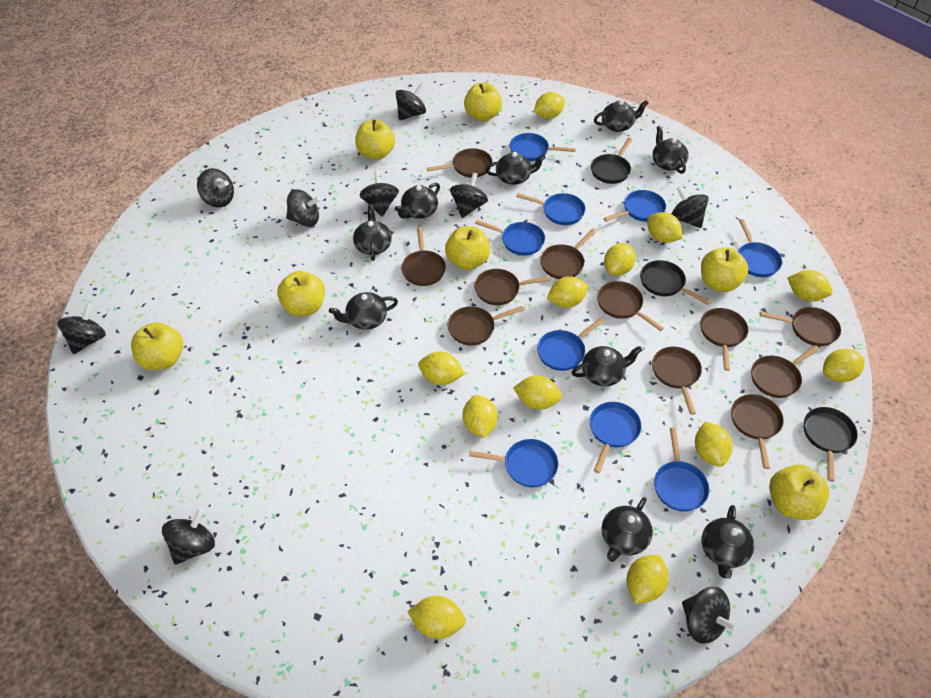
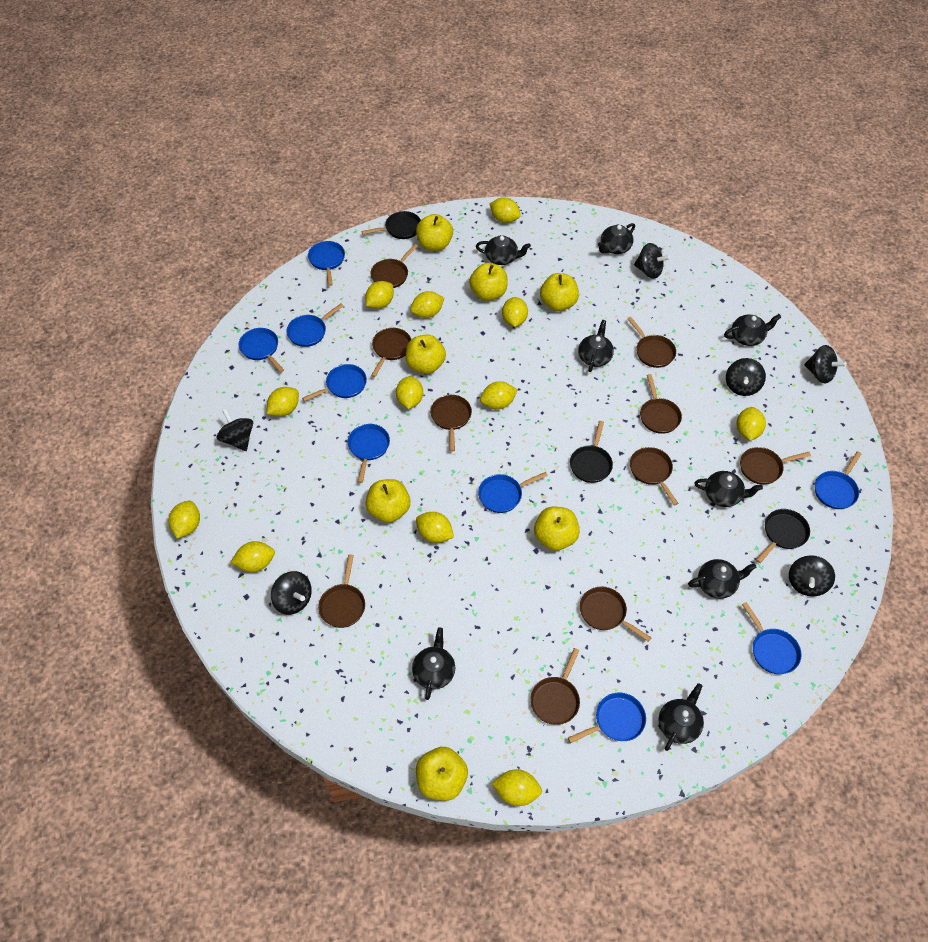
black spinning top: 9 -> 6
black teapot: 9 -> 8
brown pan: 11 -> 10

